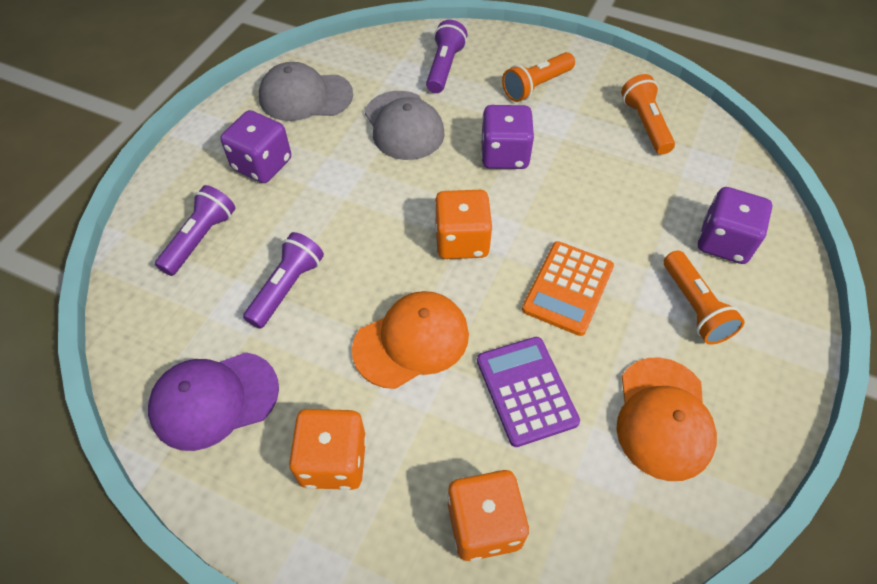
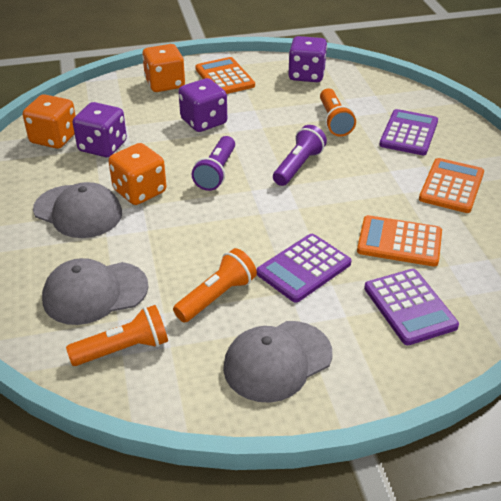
grey cap: 2 -> 3
orange calculator: 1 -> 3
orange cap: 2 -> 0
purple calculator: 1 -> 3
purple cap: 1 -> 0
purple flashlight: 3 -> 2

